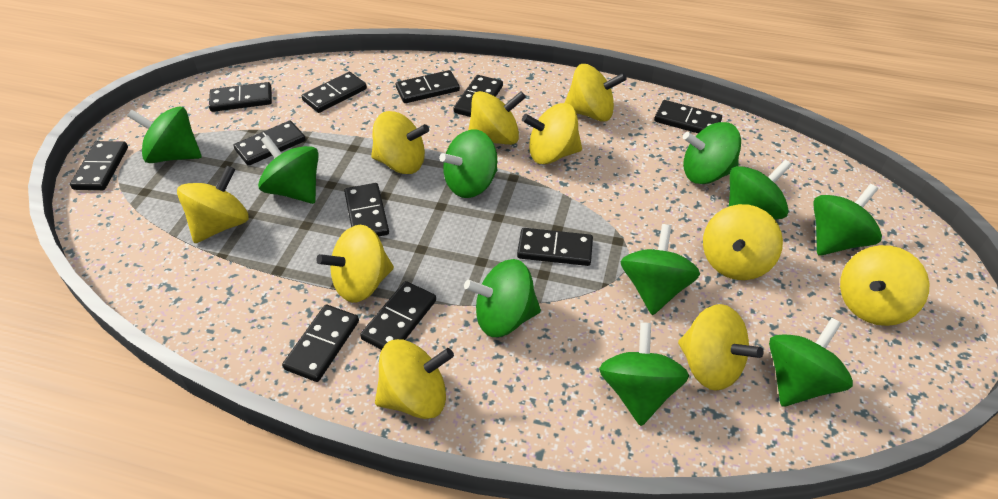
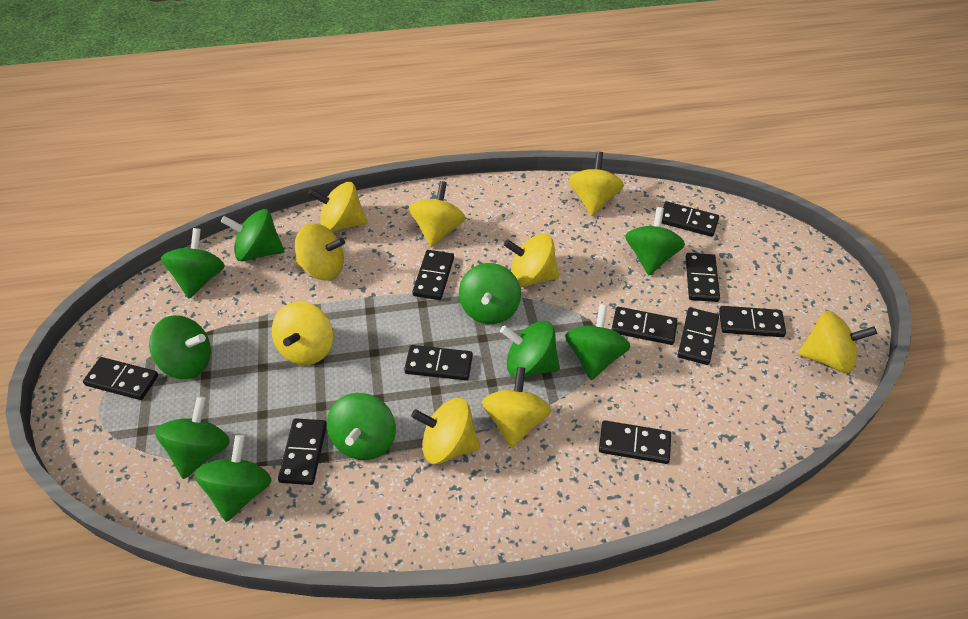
black domino: 11 -> 10
yellow spinning top: 10 -> 9

